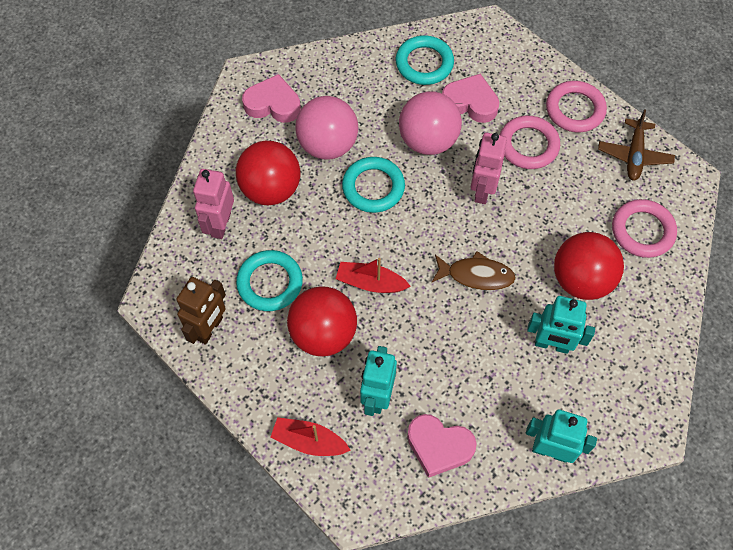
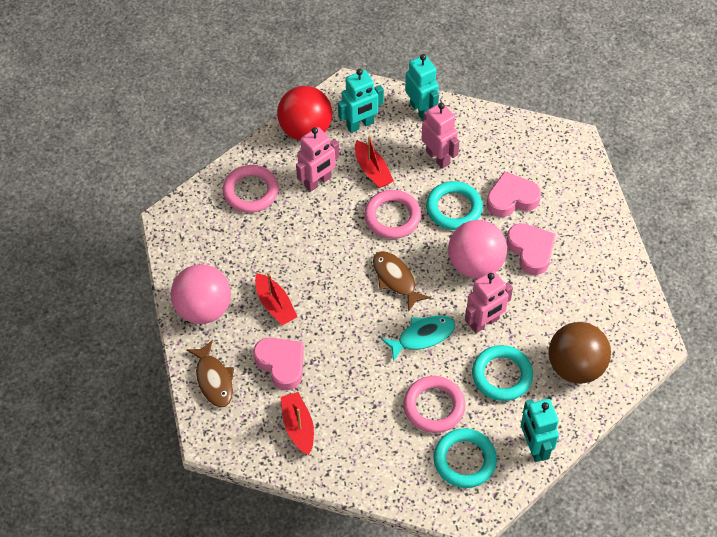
brown ball: 0 -> 1
brown fish: 1 -> 2
brown plane: 1 -> 0
brown robot: 1 -> 0
pink robot: 2 -> 3
red ball: 3 -> 1
red boat: 2 -> 3
turquoise fish: 0 -> 1

